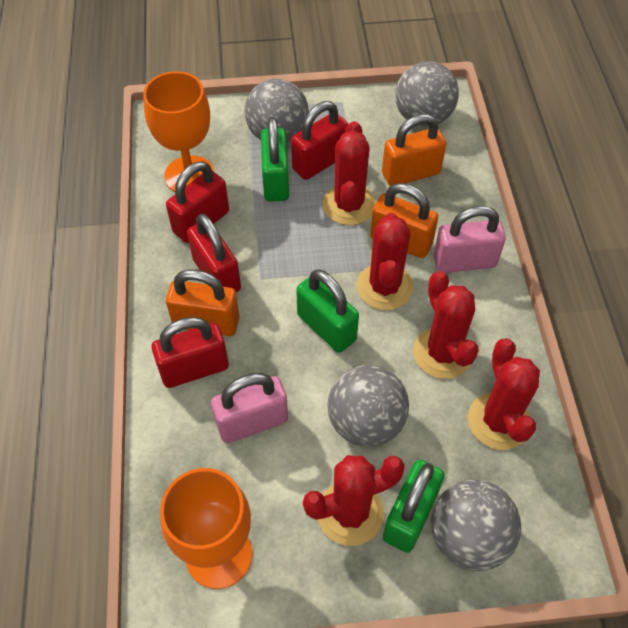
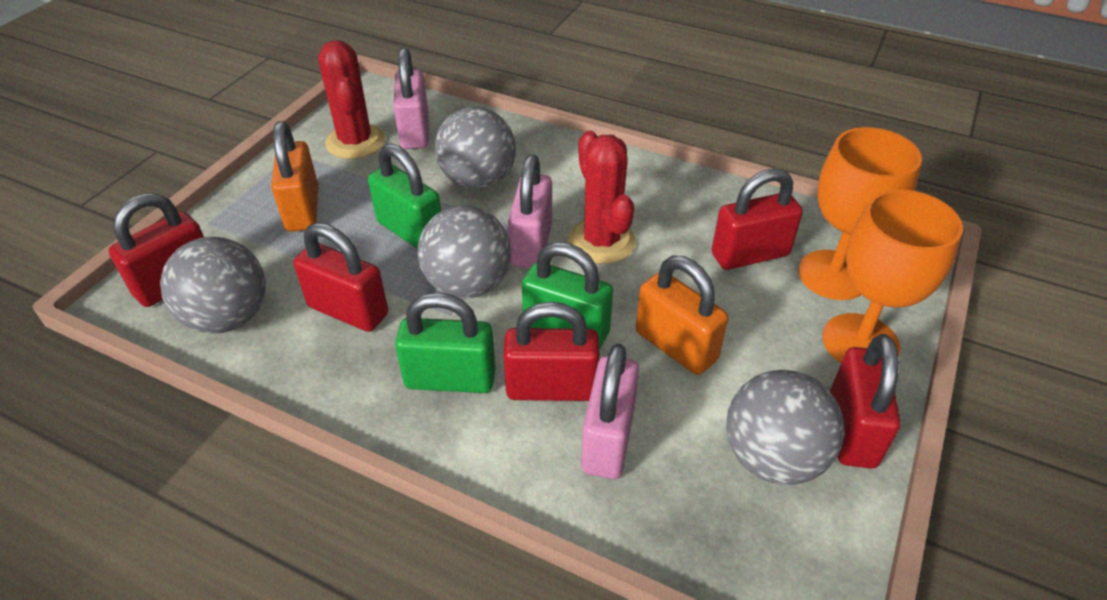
orange padlock: 3 -> 2
pink padlock: 2 -> 3
red cactus: 5 -> 2
red padlock: 4 -> 5

